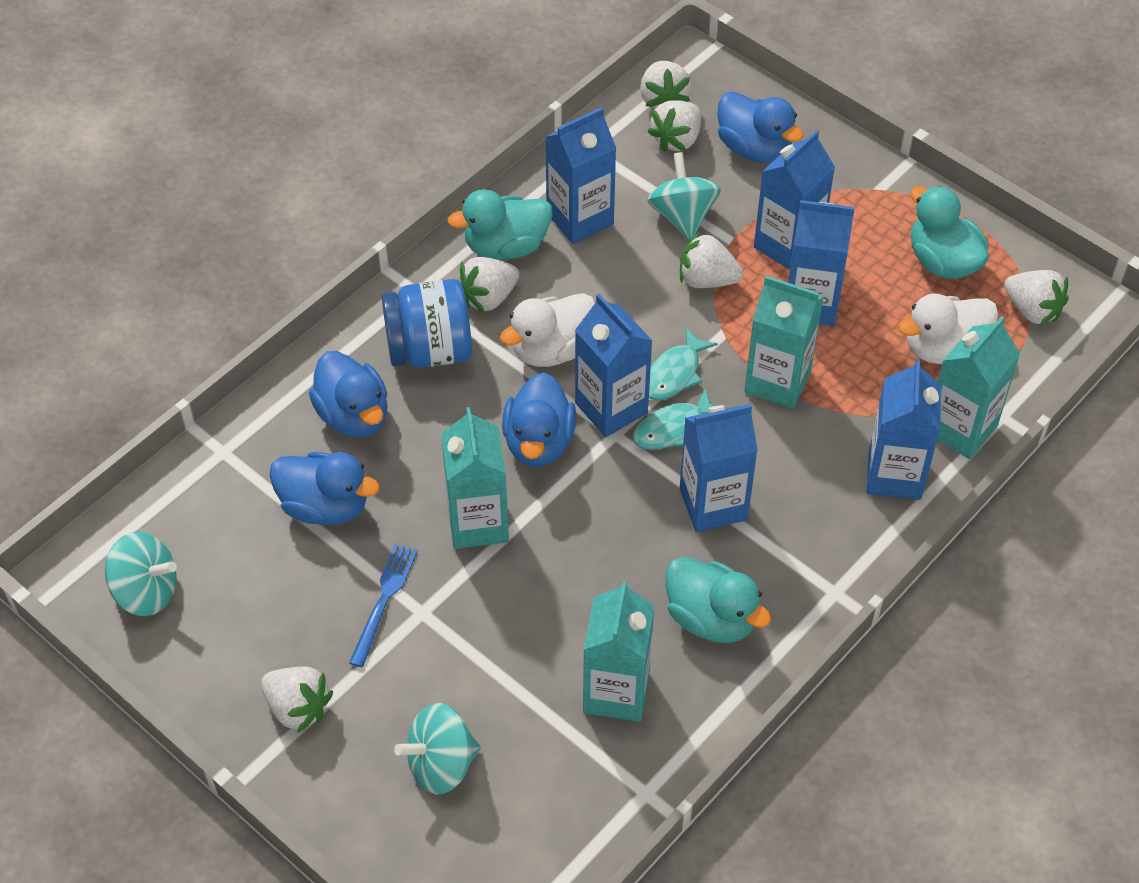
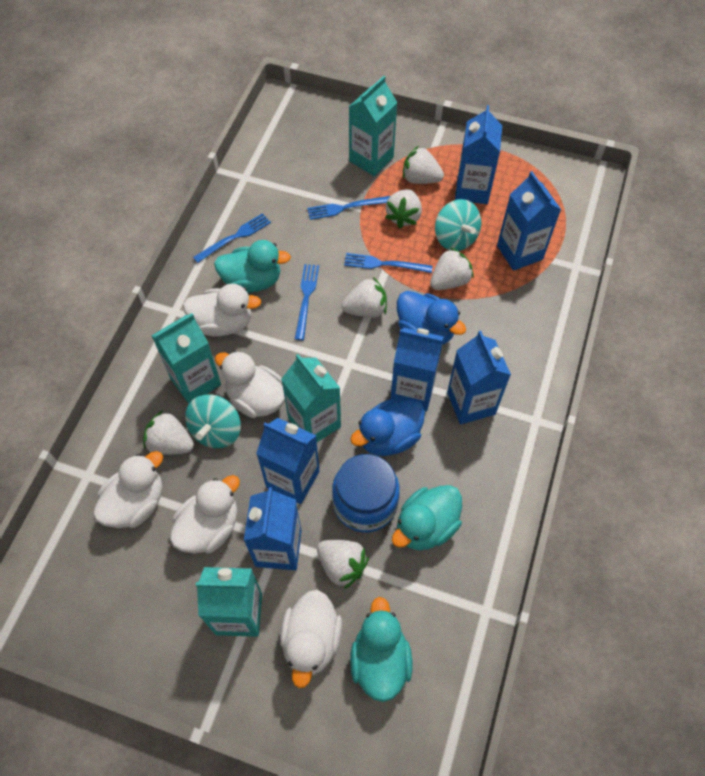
blue duck: 4 -> 2
blue fork: 1 -> 4
turquoise fish: 2 -> 0
turquoise spinning top: 3 -> 2
white duck: 2 -> 5

